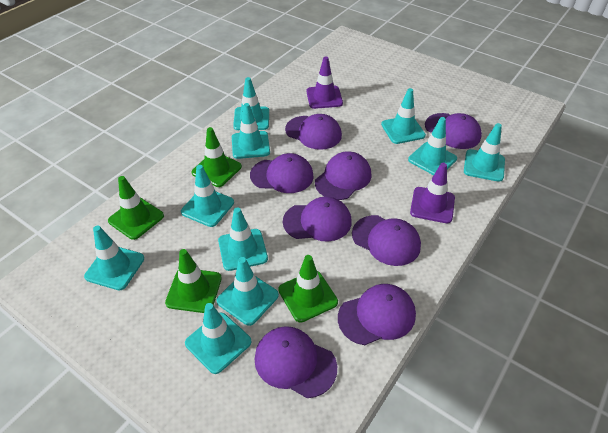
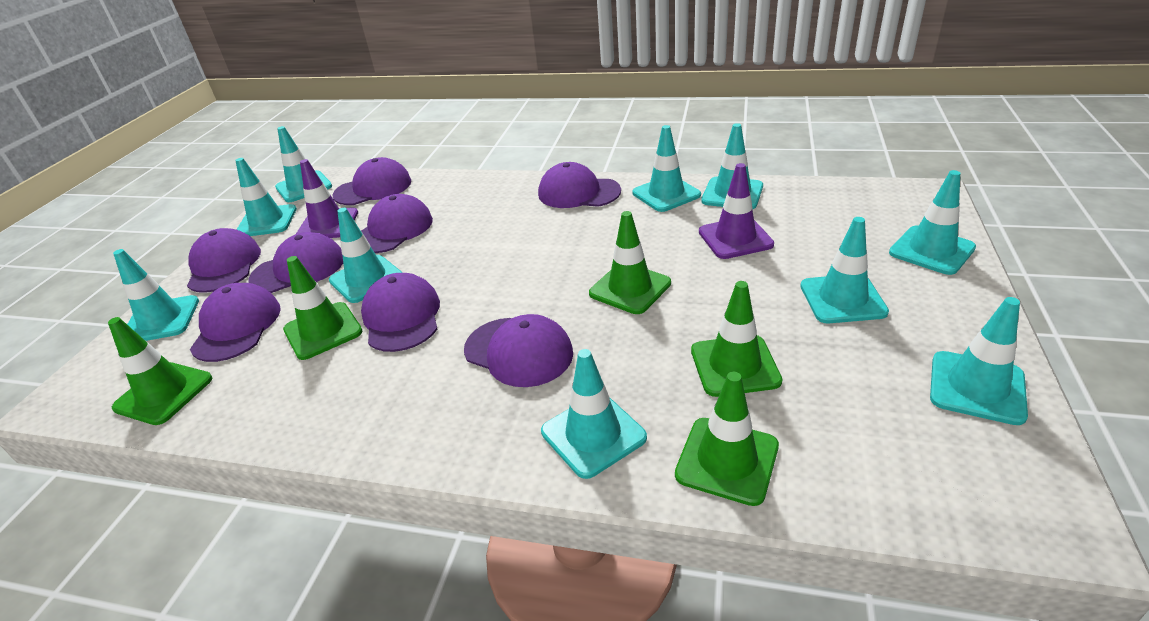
green traffic cone: 4 -> 5

